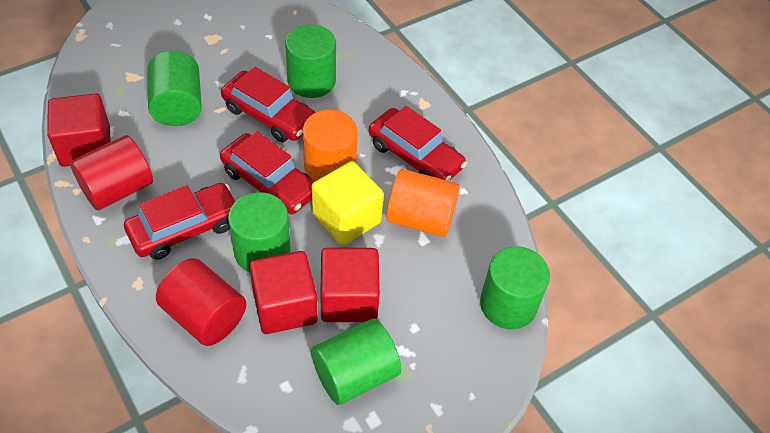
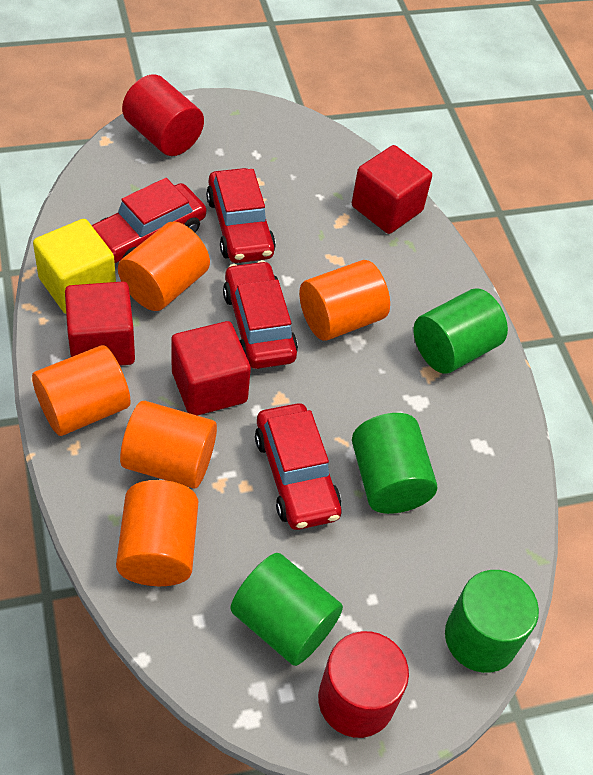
green cylinder: 5 -> 4
orange cylinder: 2 -> 5

